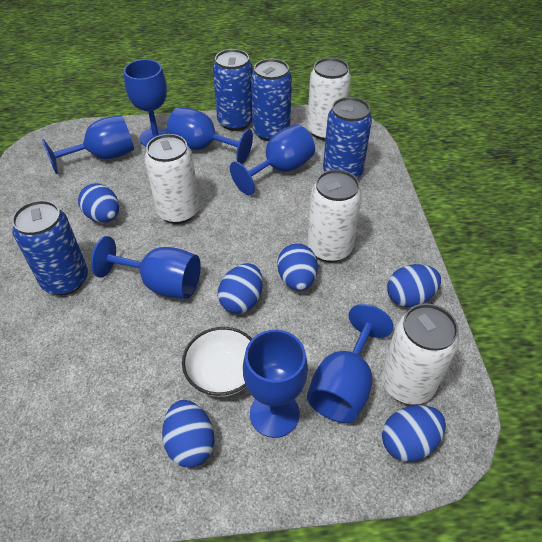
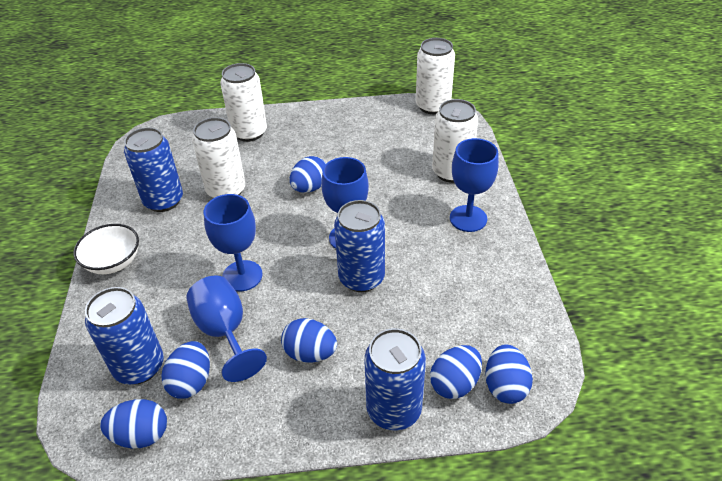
blue goblet: 7 -> 4

